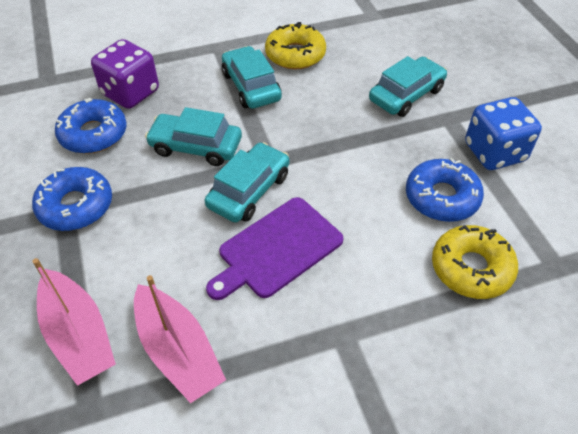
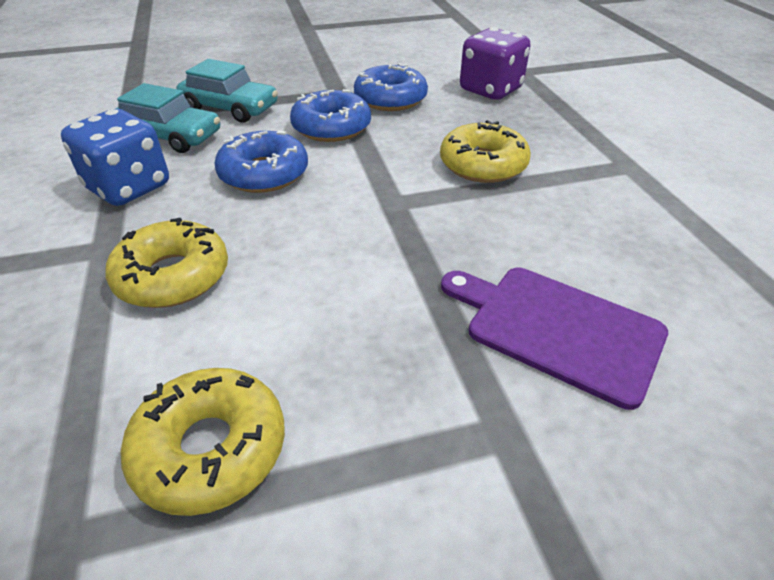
pink boat: 2 -> 0
turquoise car: 4 -> 2
yellow donut: 2 -> 3

